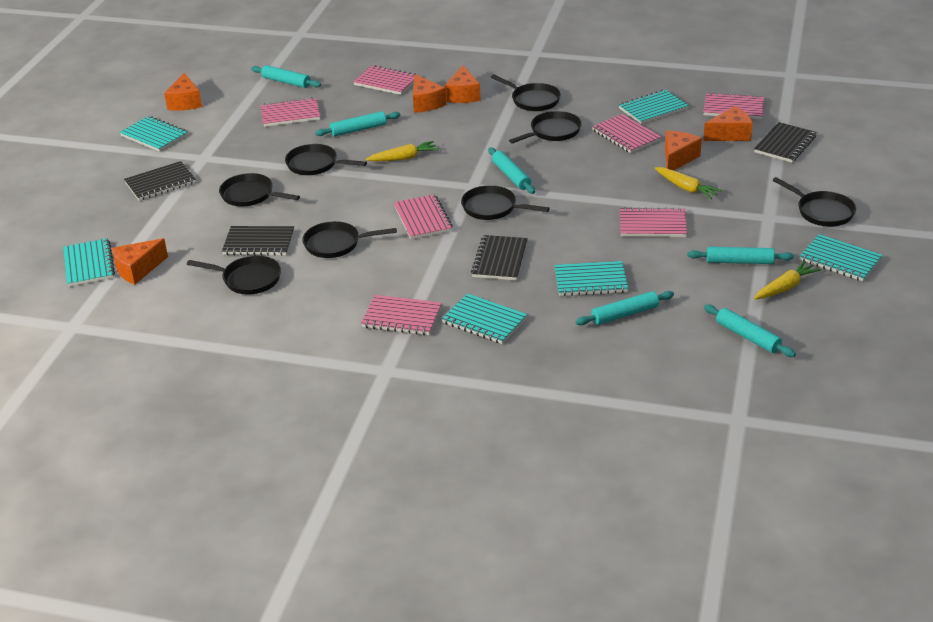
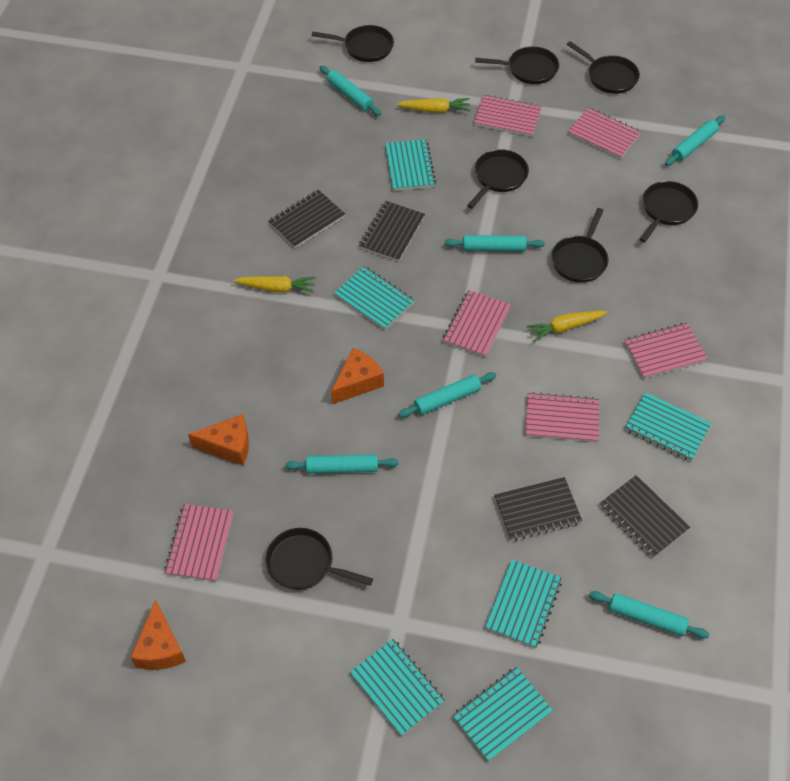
black pan: 8 -> 7
orange cheese: 6 -> 3
pink notebook: 7 -> 6

